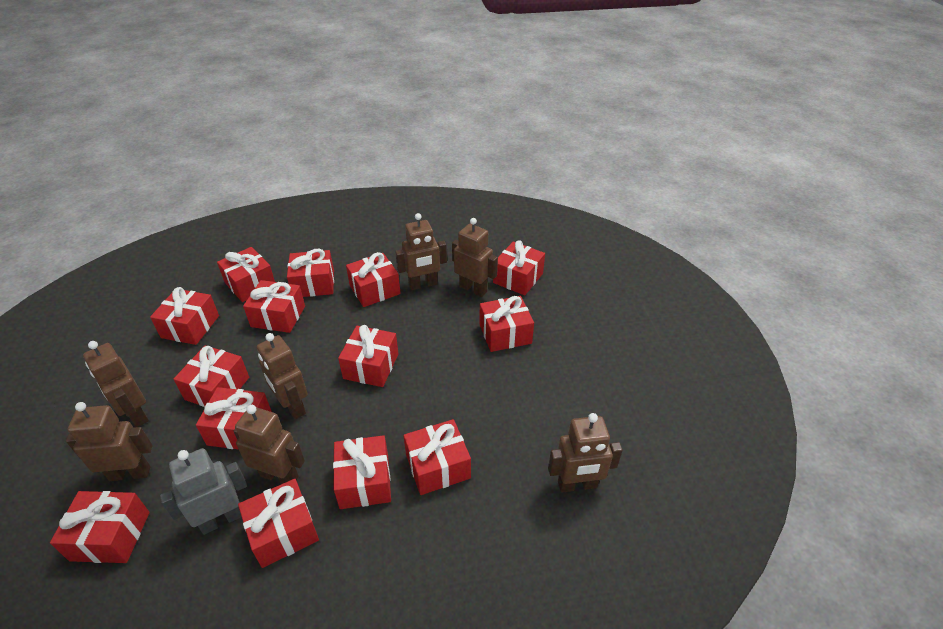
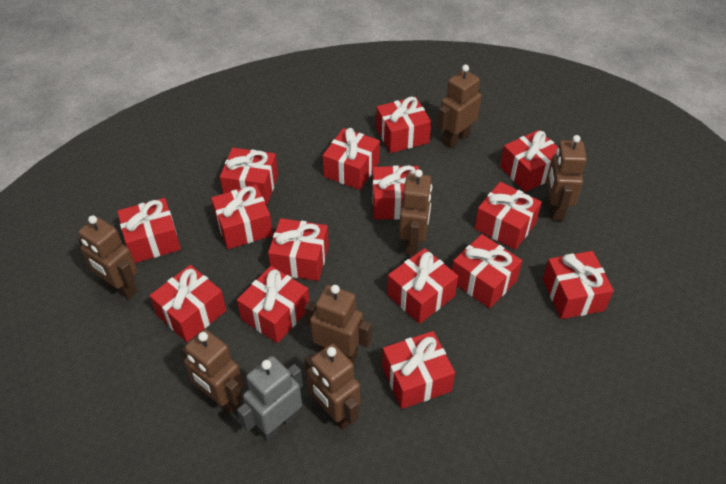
red gift: 14 -> 15

